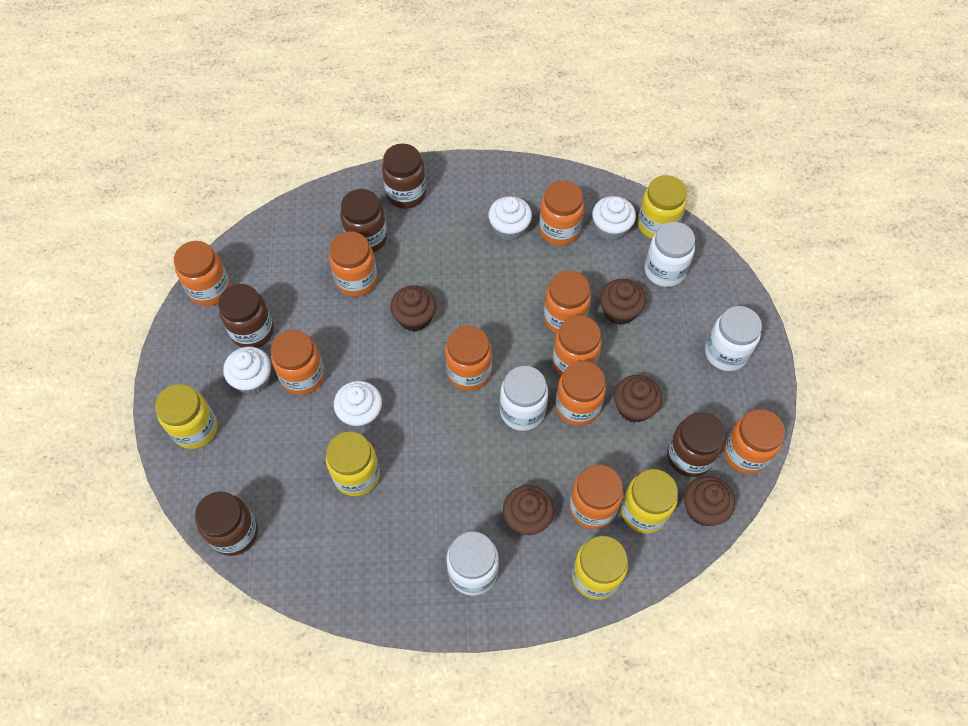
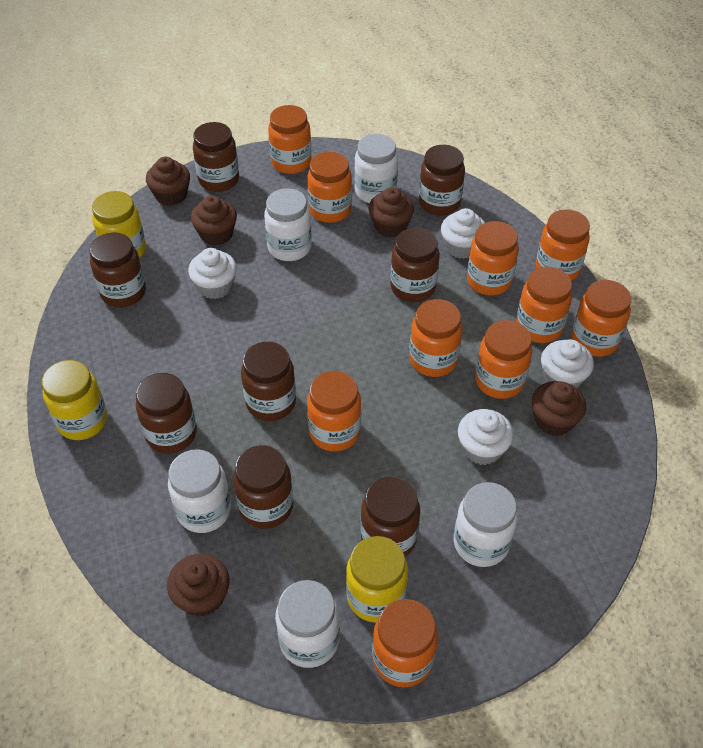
brown jar: 5 -> 8
white jar: 4 -> 5
yellow jar: 5 -> 3

